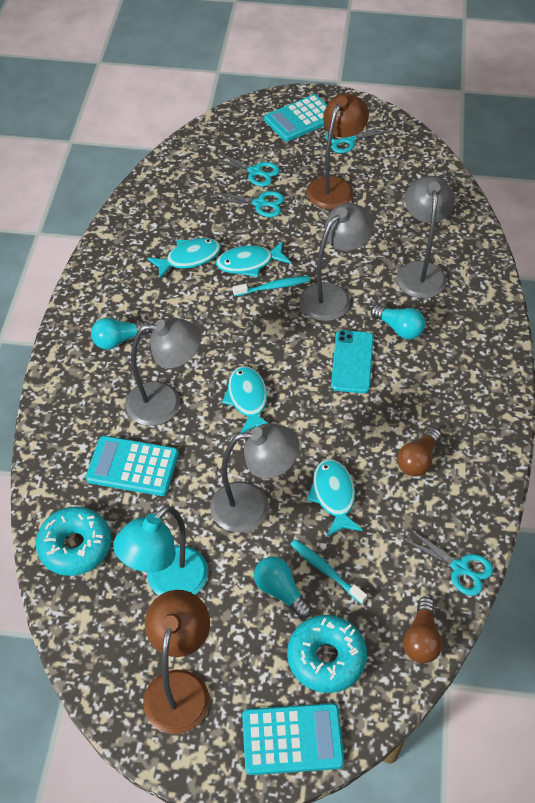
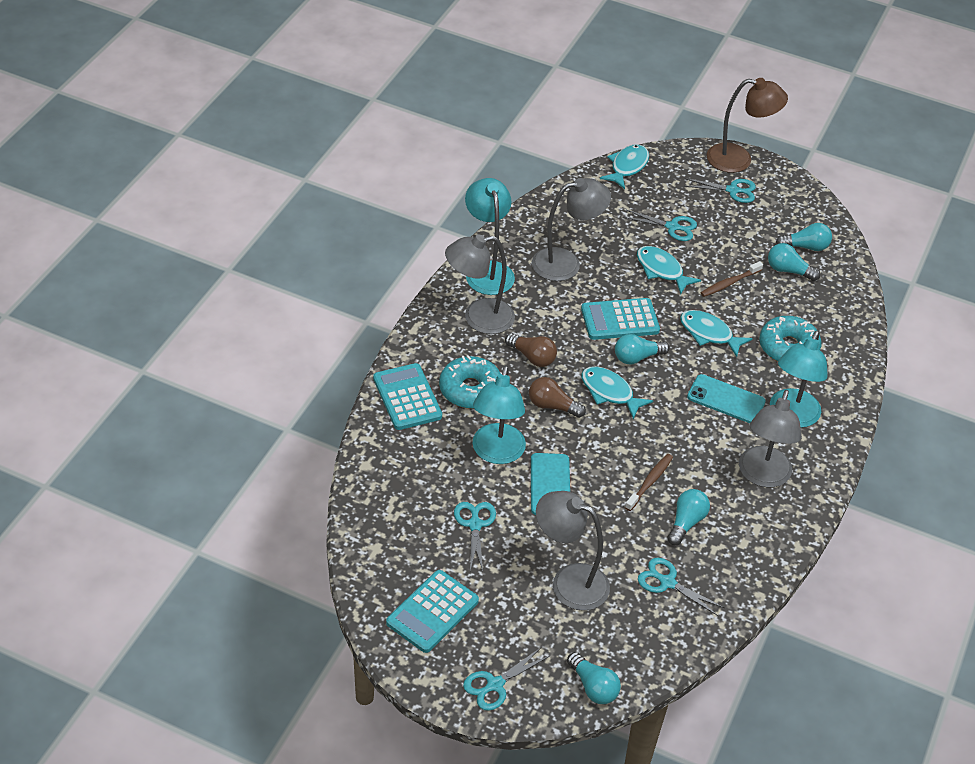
brown lamp: 2 -> 1
brown toothbrush: 0 -> 2
turquoise lamp: 1 -> 3
turquoise light bulb: 3 -> 5
turquoise phone: 1 -> 2
turquoise scissors: 4 -> 5
turquoise toothbrush: 2 -> 0

